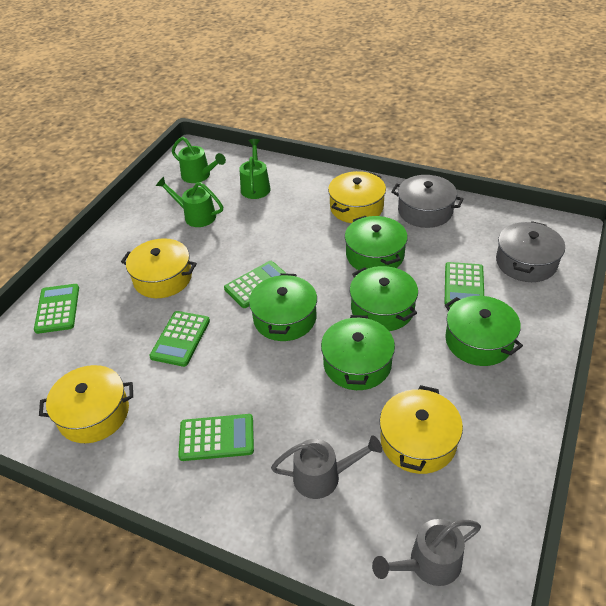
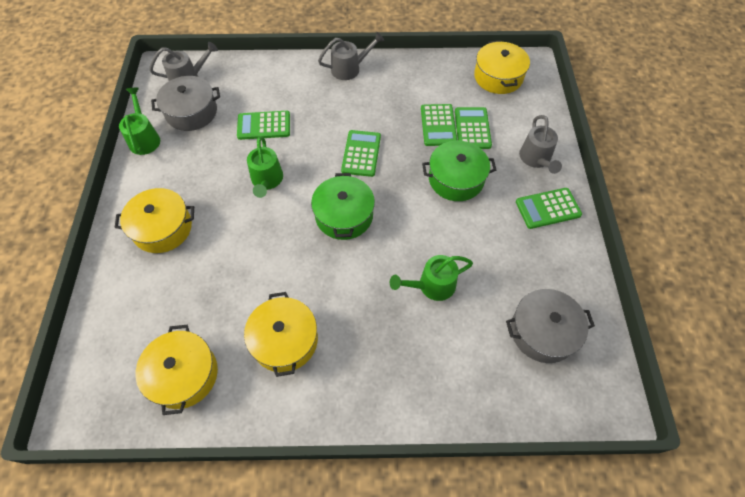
green pot: 5 -> 2
grey watering can: 2 -> 3

